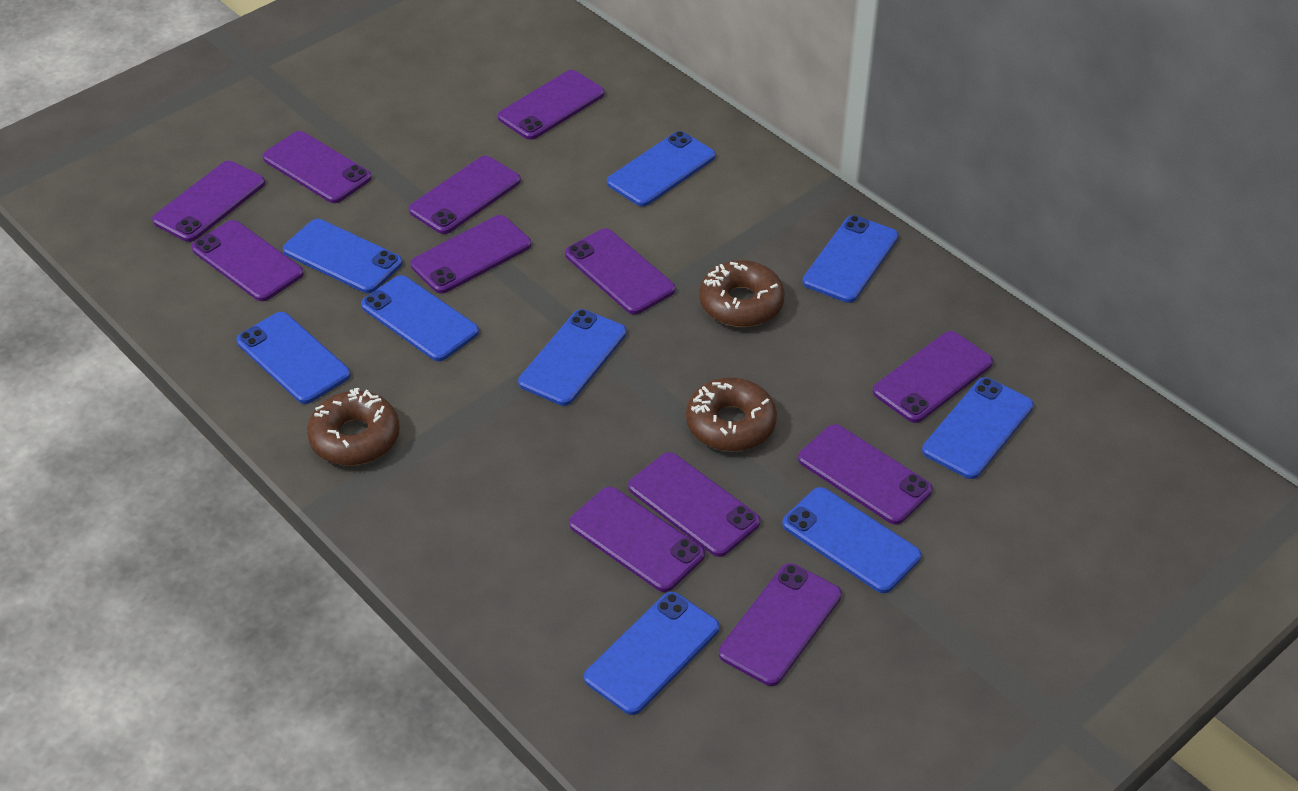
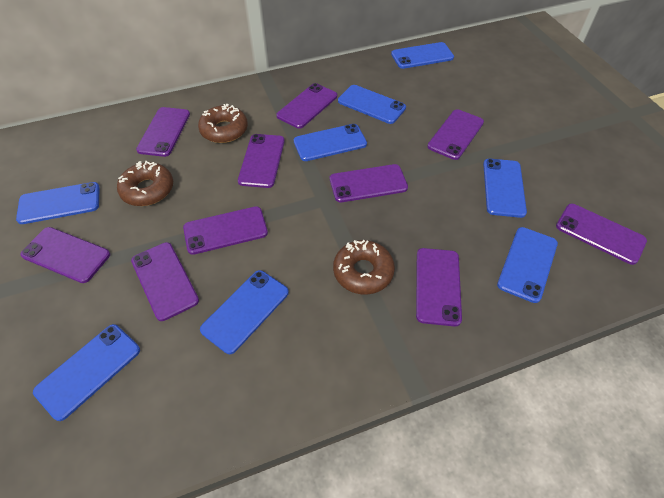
blue phone: 9 -> 8
purple phone: 12 -> 10

